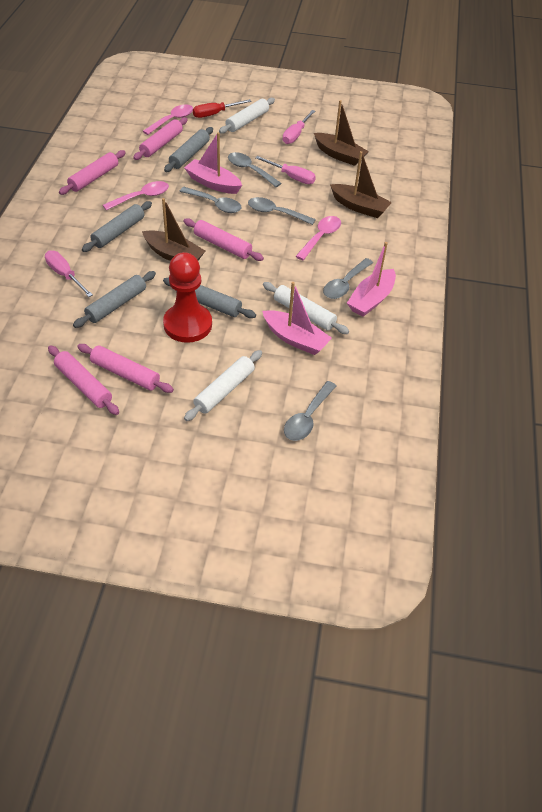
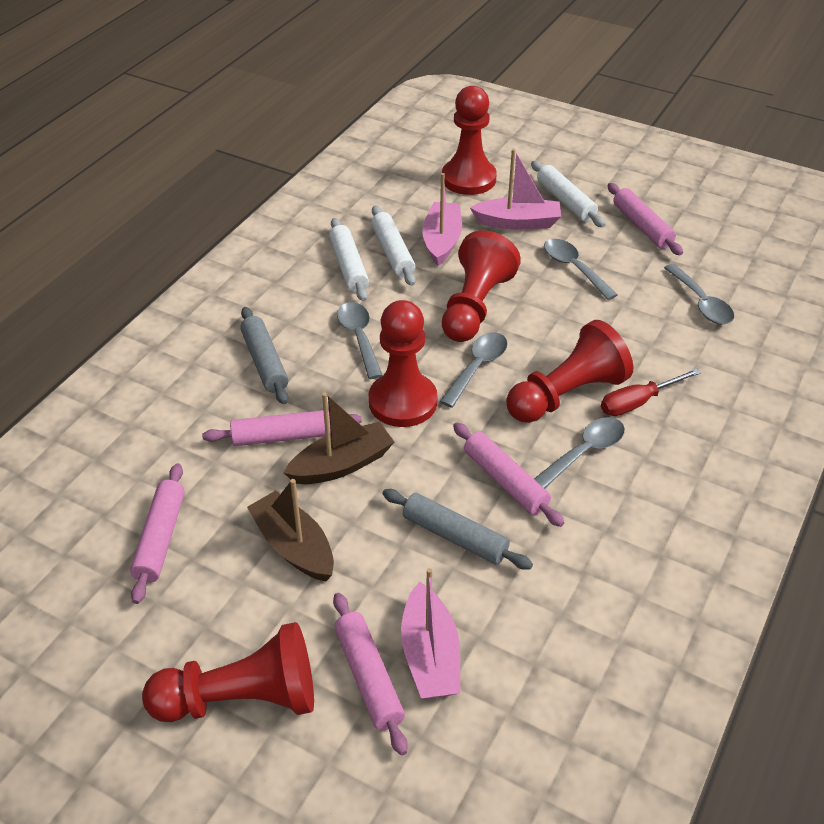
brown boat: 3 -> 2
grey rolling pin: 4 -> 2
pink screwdriver: 3 -> 0
pink spoon: 3 -> 0
red pawn: 1 -> 5

